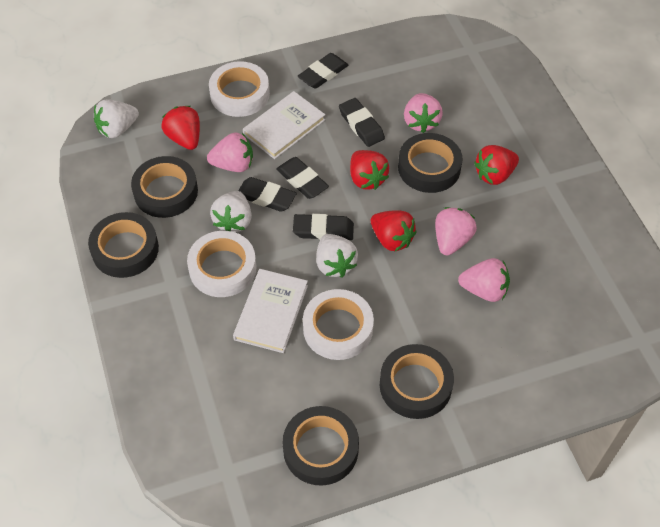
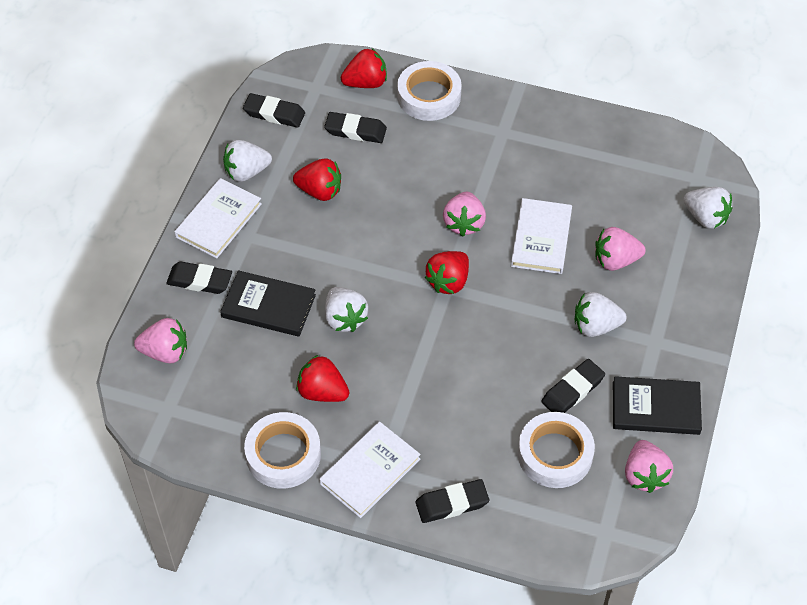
black book: 0 -> 2
black tape: 5 -> 0
white book: 2 -> 3
white strawberry: 3 -> 4

